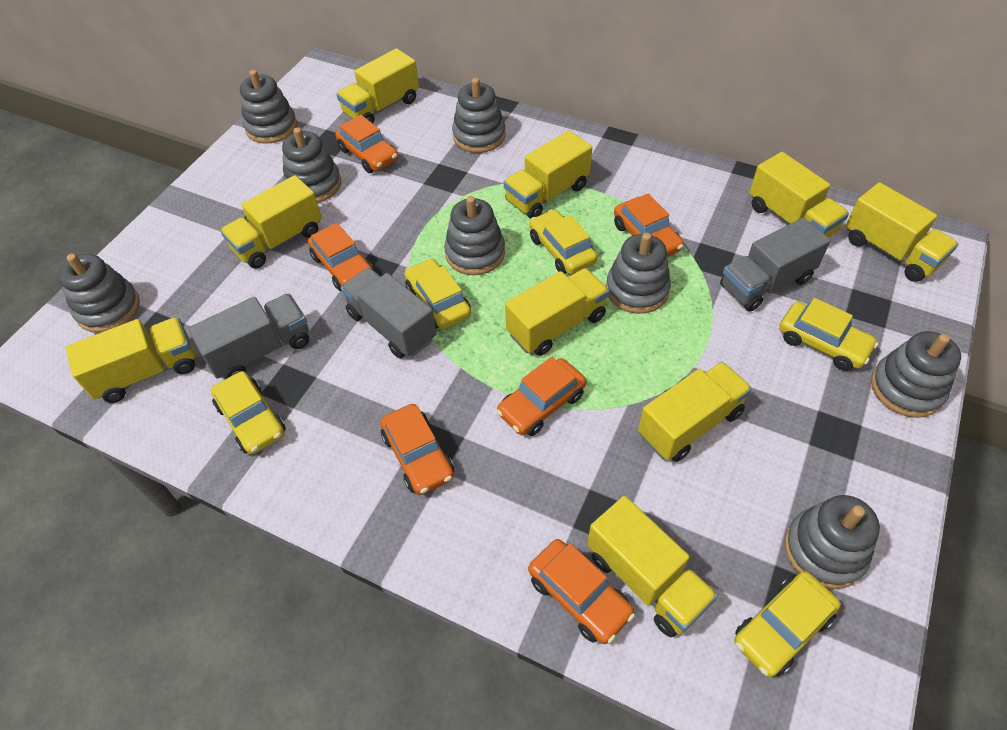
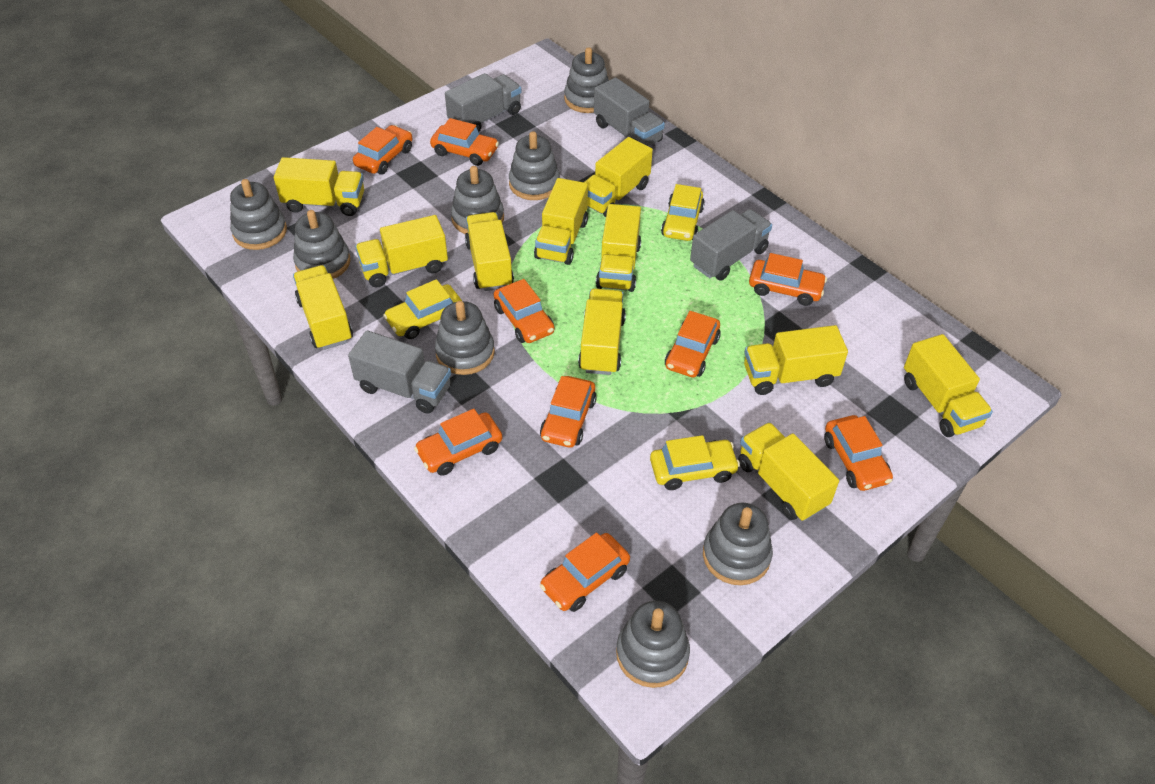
grey truck: 3 -> 4
orange car: 6 -> 9
yellow car: 5 -> 3
yellow truck: 9 -> 11

